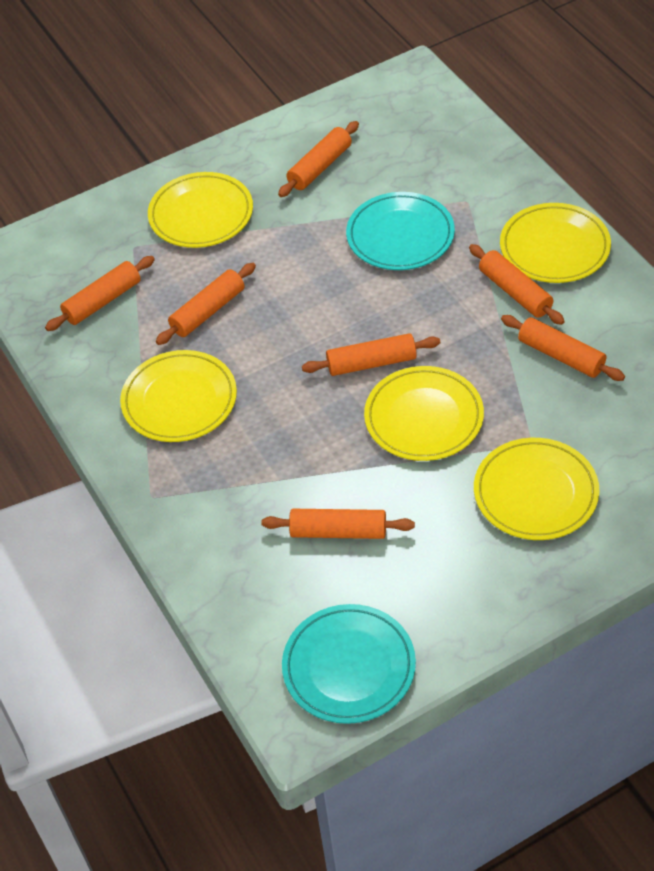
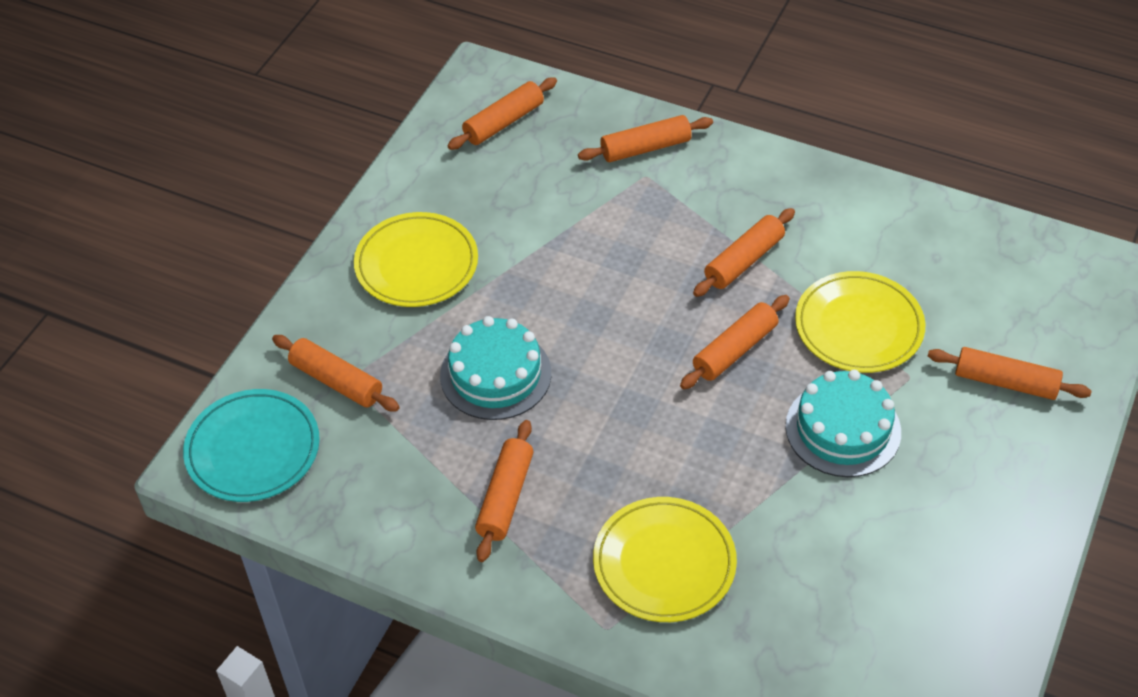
turquoise cake: 0 -> 2
turquoise plate: 2 -> 1
yellow plate: 5 -> 3

